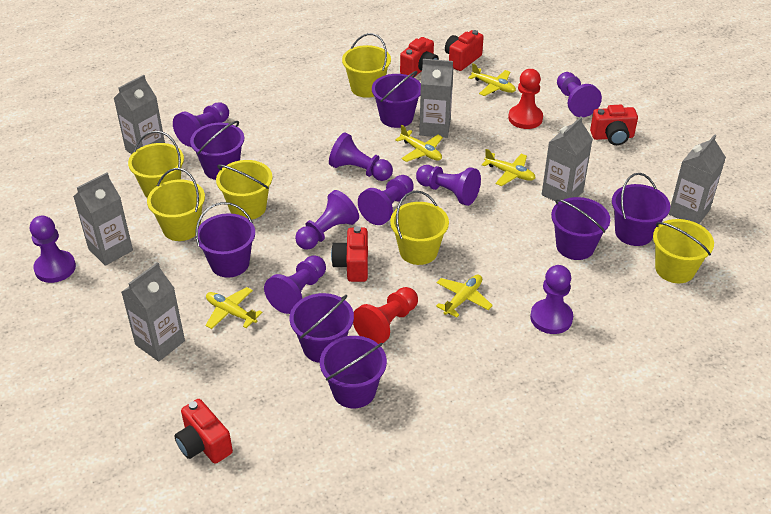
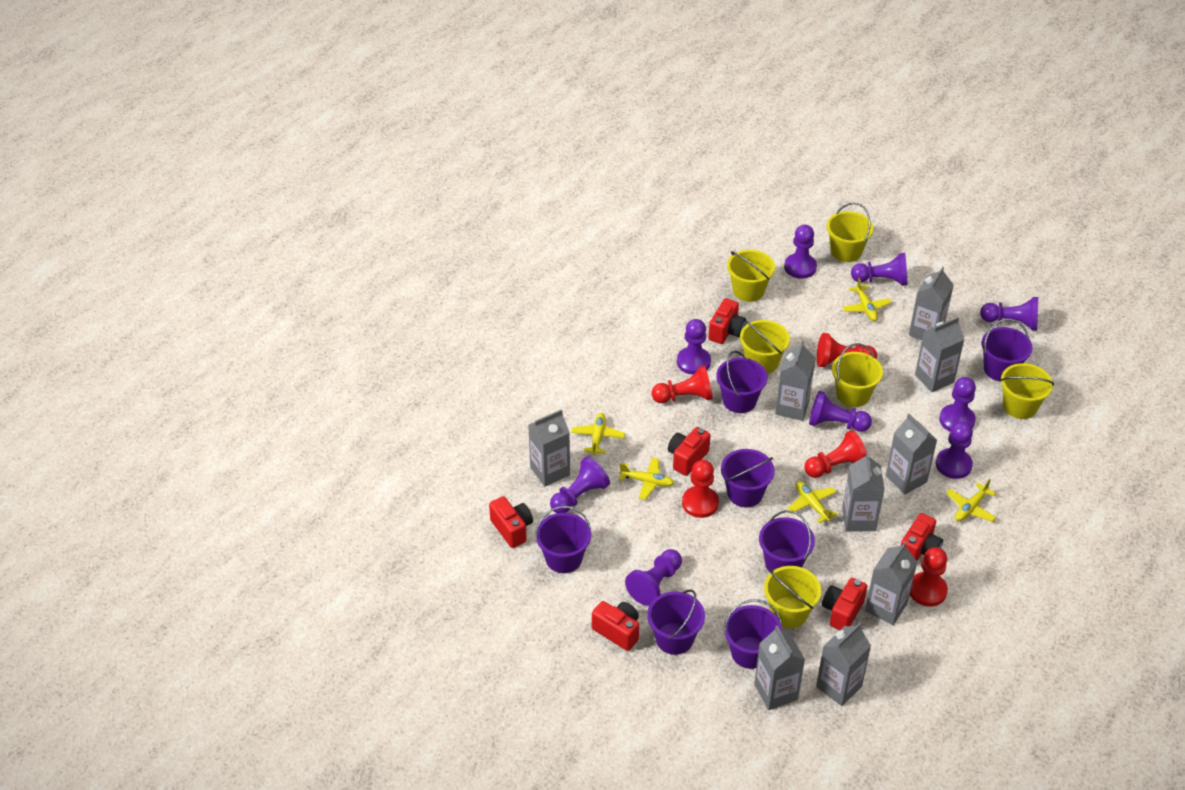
grey carton: 6 -> 9
red camera: 5 -> 6
red pawn: 2 -> 5

